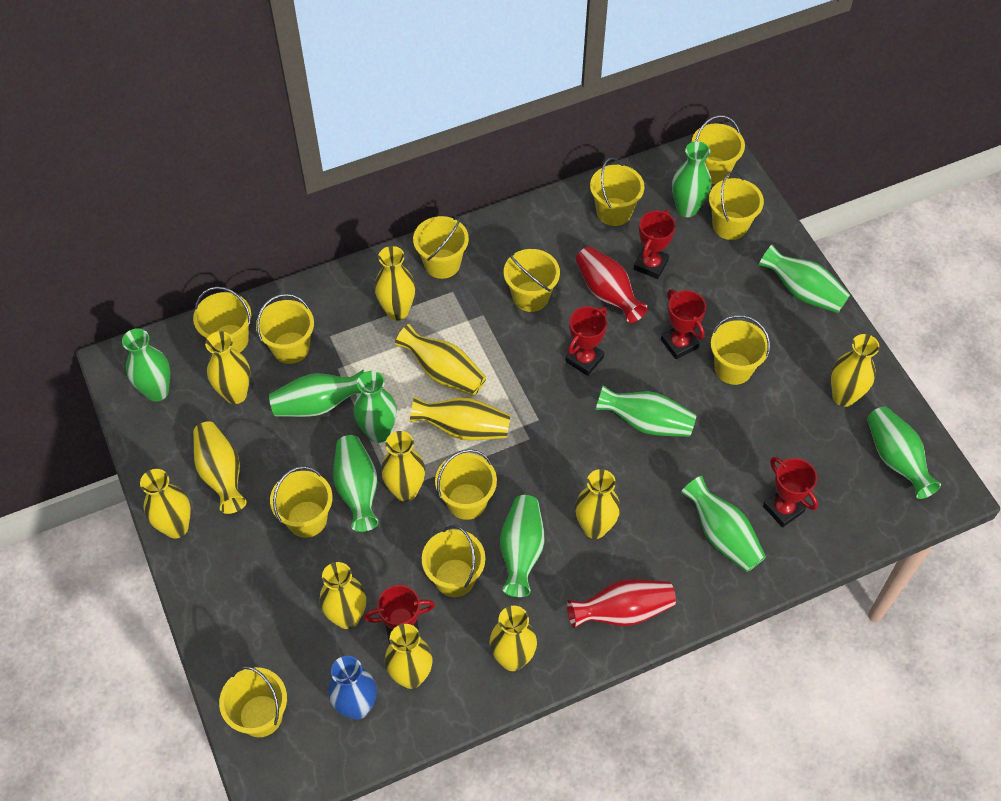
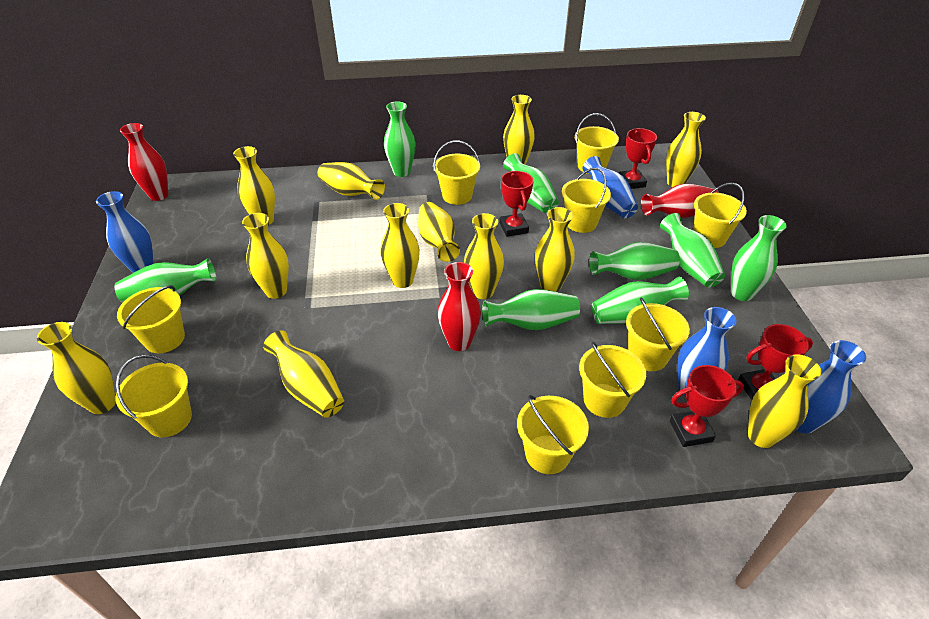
blue vase: 1 -> 4
green vase: 10 -> 8
red trophy: 5 -> 4
red vase: 2 -> 3
yellow bucket: 12 -> 9

